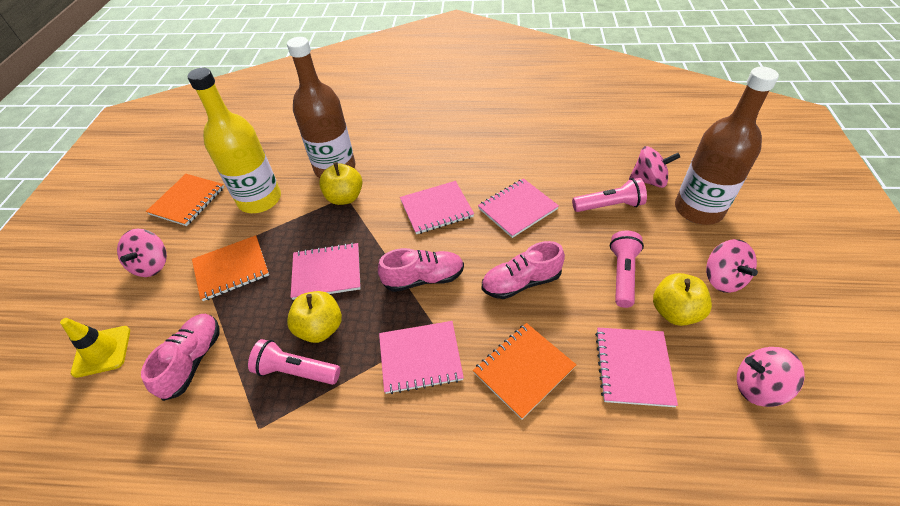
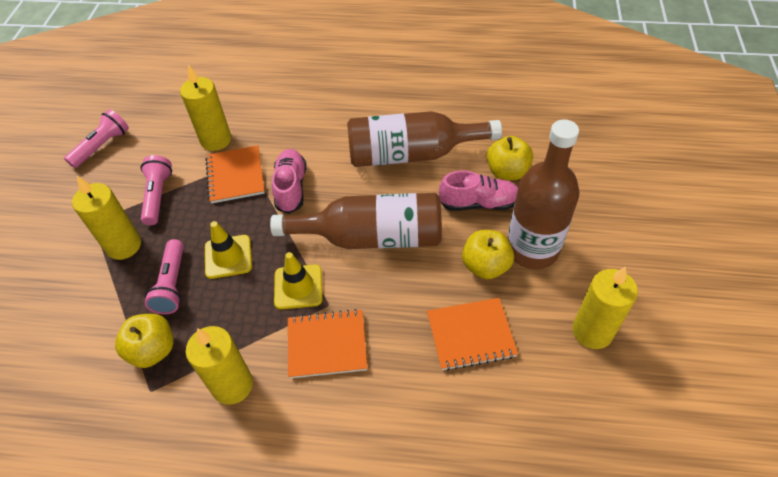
brown bottle: 2 -> 3
pink notebook: 5 -> 0
pink shoe: 3 -> 2
pink spinning top: 4 -> 0
yellow bottle: 1 -> 0
yellow candle: 0 -> 4
yellow traffic cone: 1 -> 2

